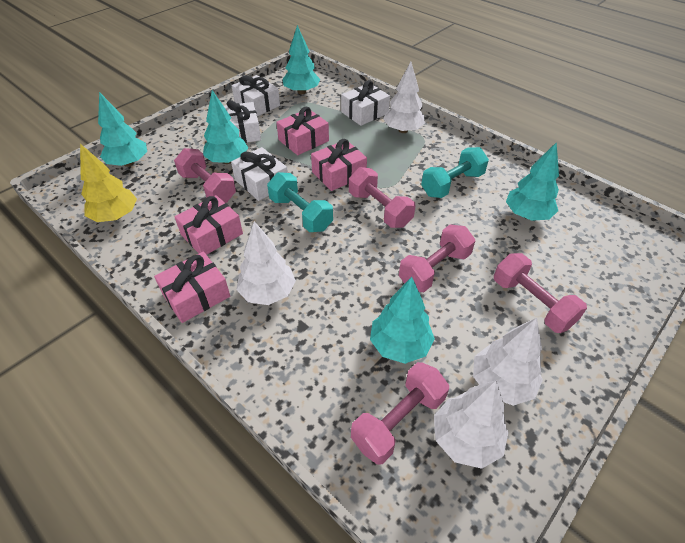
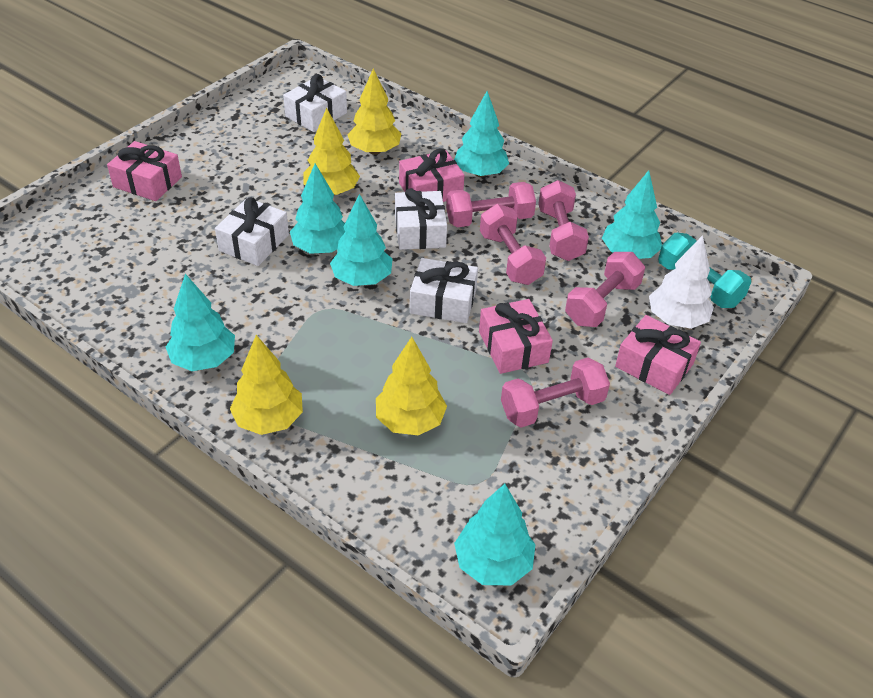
turquoise dumbbell: 2 -> 1
turquoise tree: 5 -> 6
white tree: 4 -> 1
yellow tree: 1 -> 4

